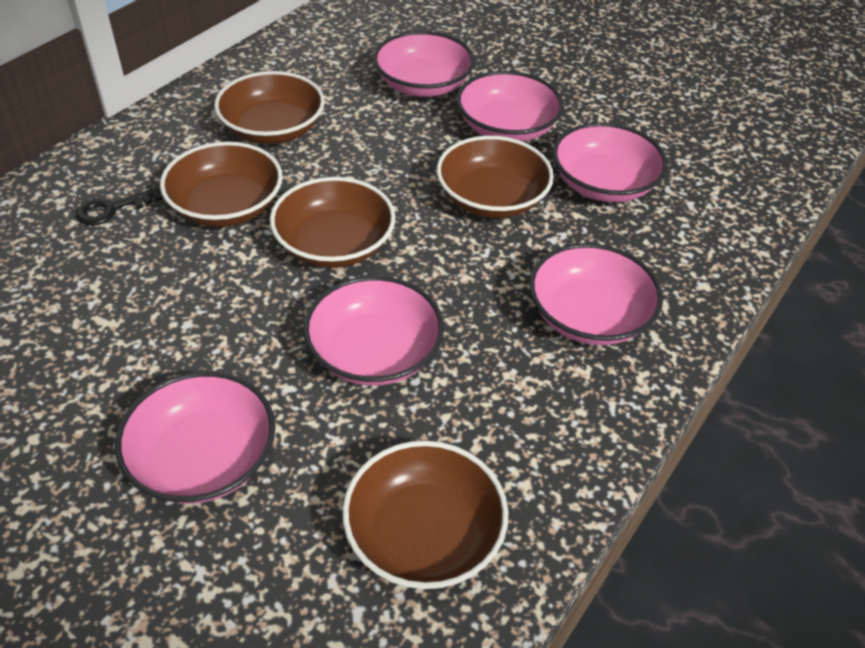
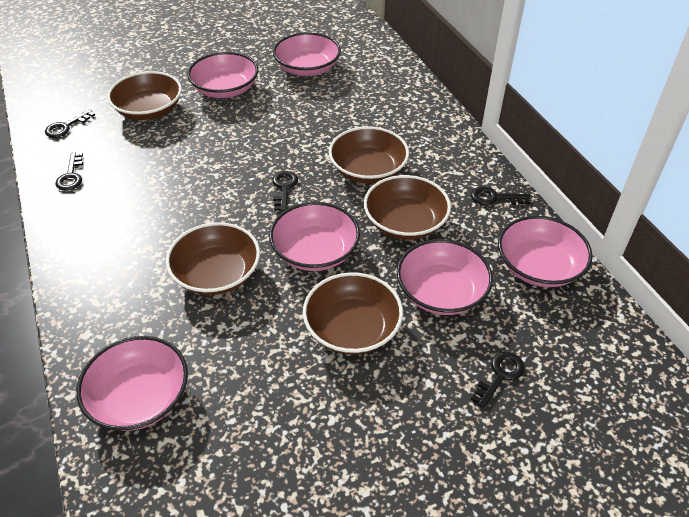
black key: 1 -> 5

